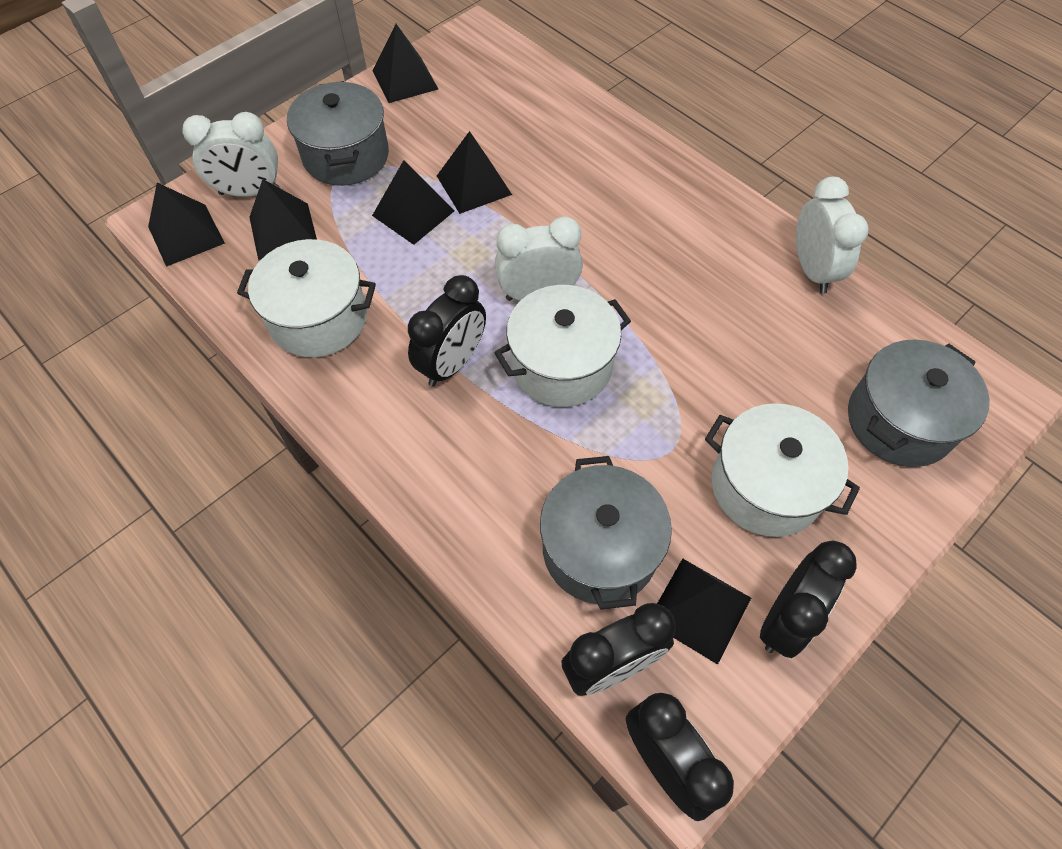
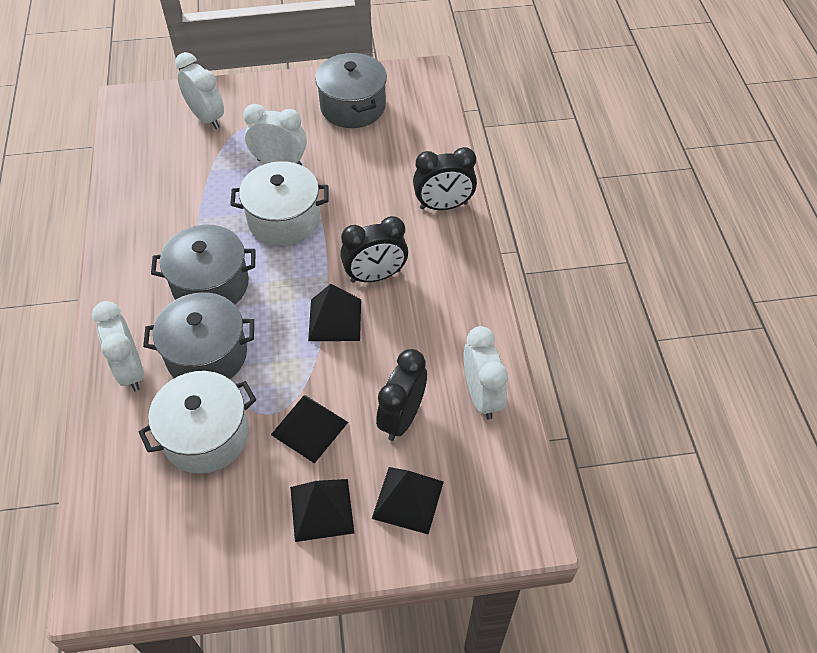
black clock: 4 -> 3
black pyramid: 6 -> 4
white clock: 3 -> 4
white pot: 3 -> 2

